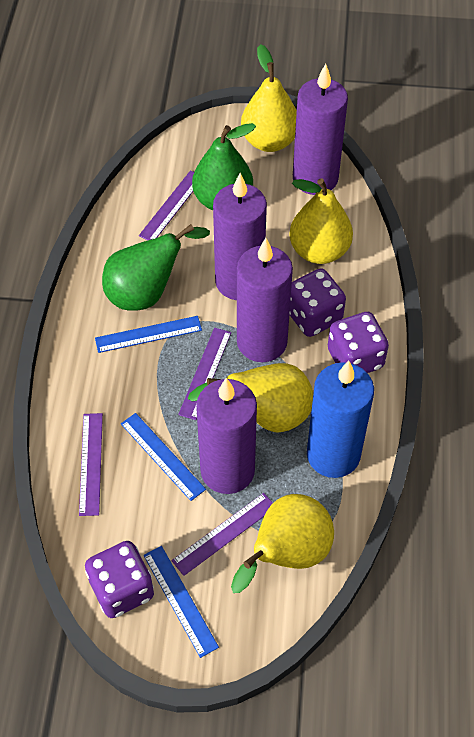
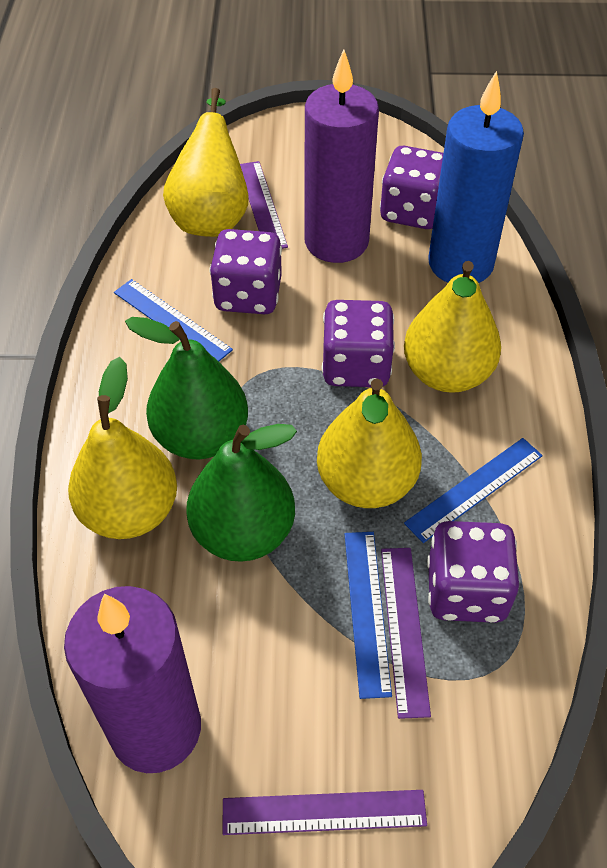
purple candle: 4 -> 2
purple dice: 3 -> 4
purple ruler: 4 -> 3

